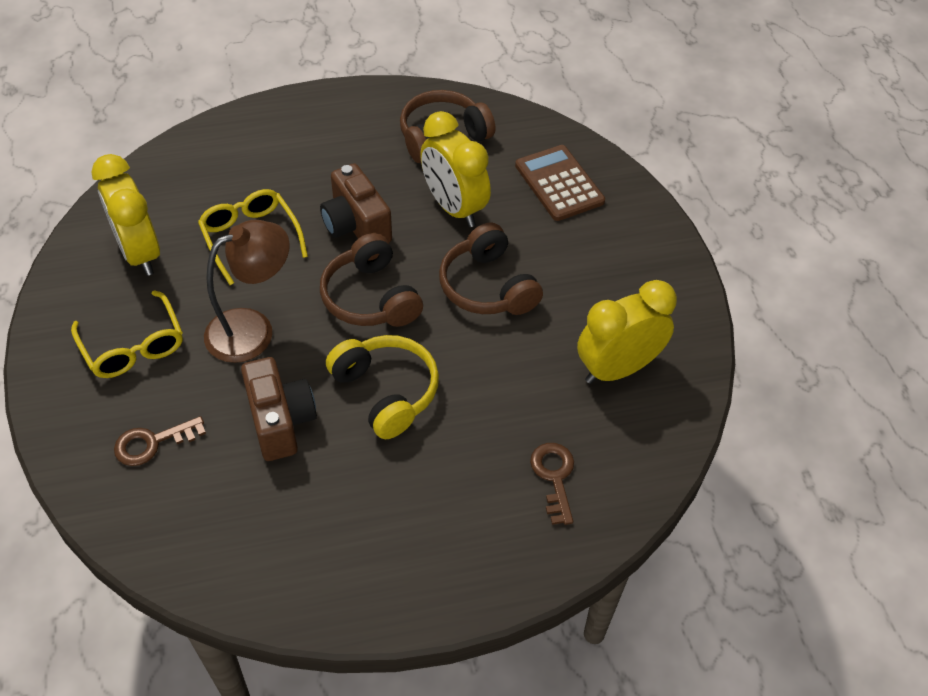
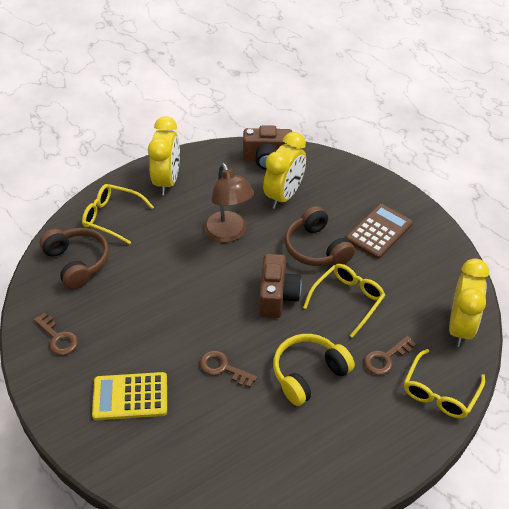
brown headphones: 3 -> 2
brown key: 2 -> 3
yellow calculator: 0 -> 1
yellow glasses: 2 -> 3

